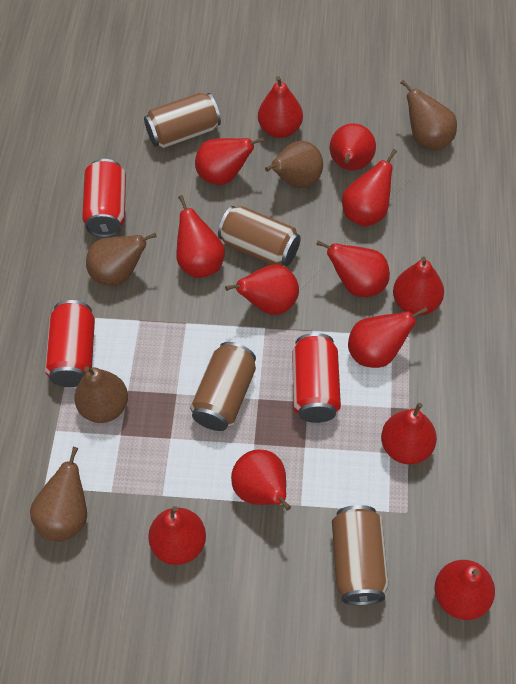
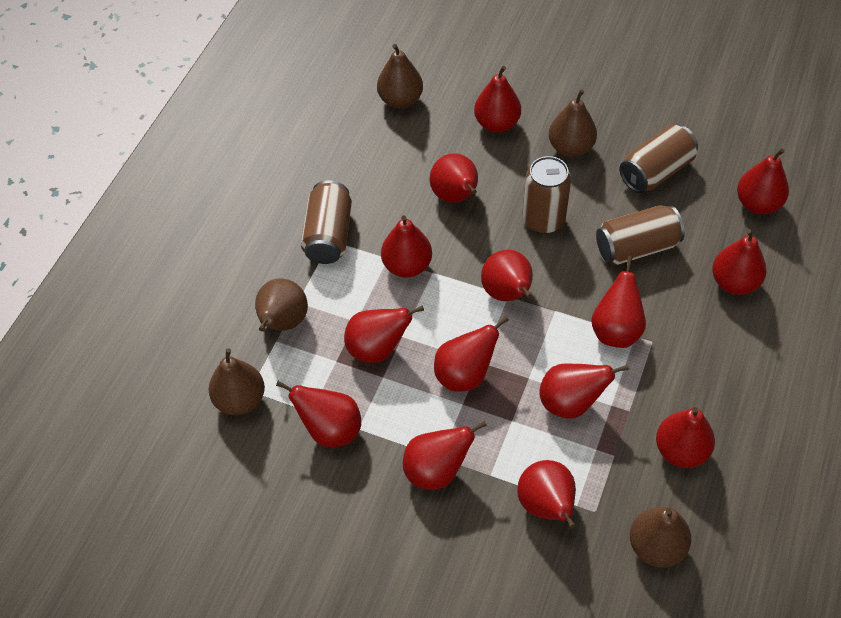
red can: 3 -> 0
red pear: 13 -> 14

